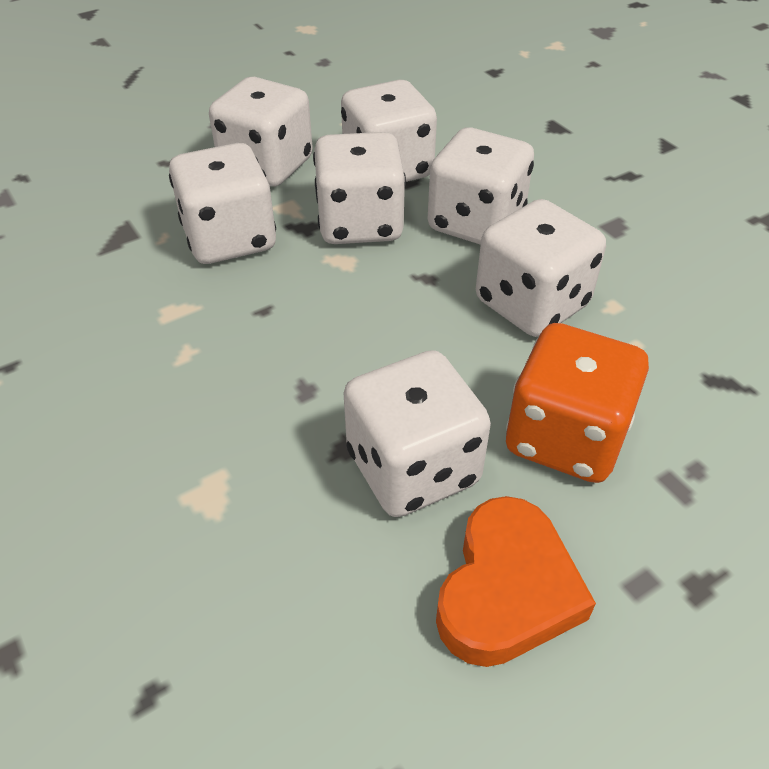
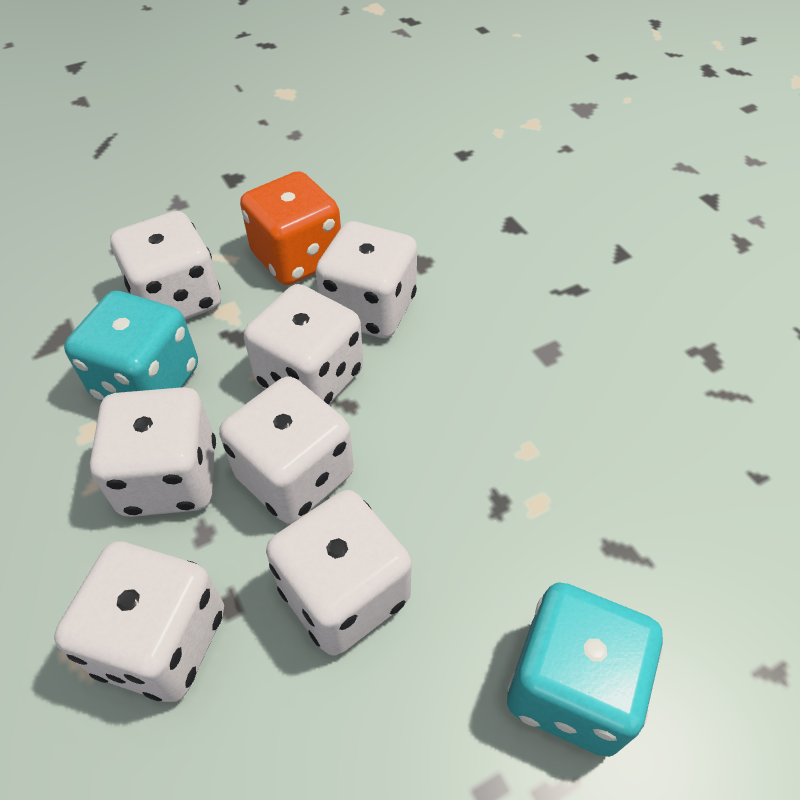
orange heart: 1 -> 0
turquoise dice: 0 -> 2

